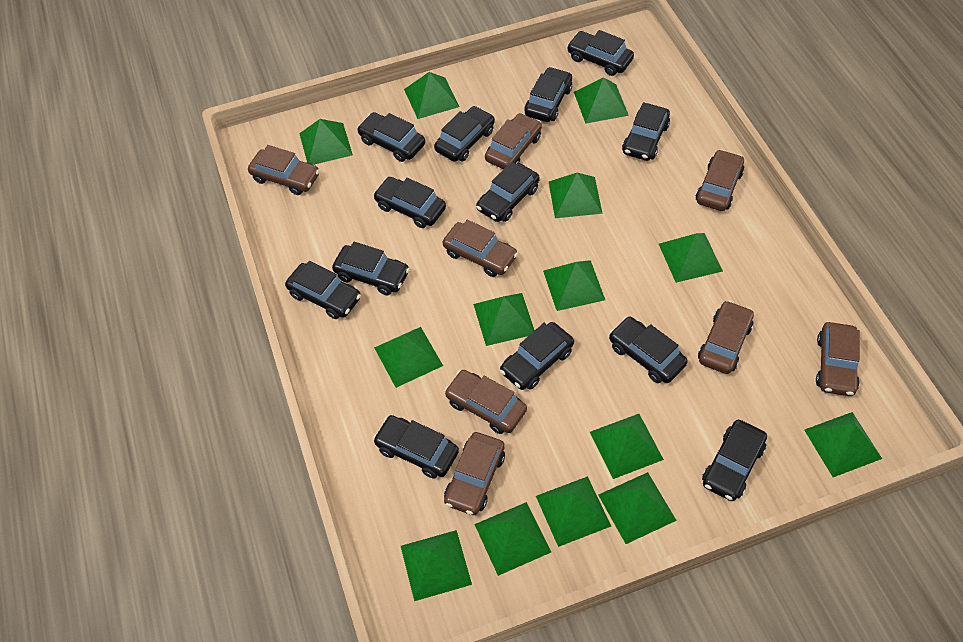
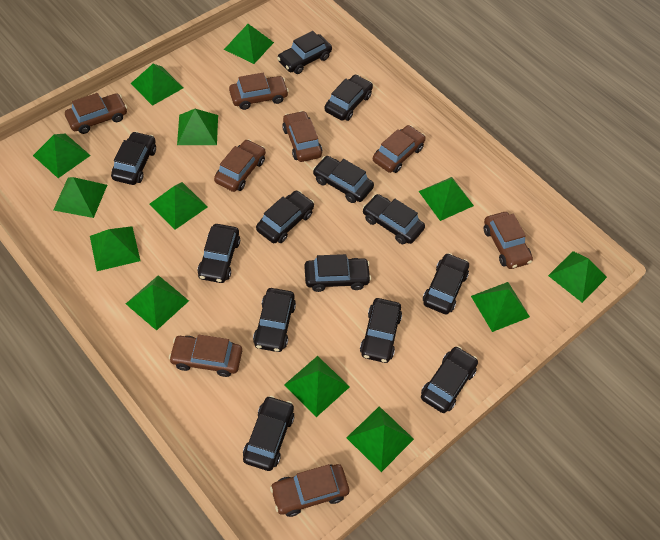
green pyramid: 14 -> 13

